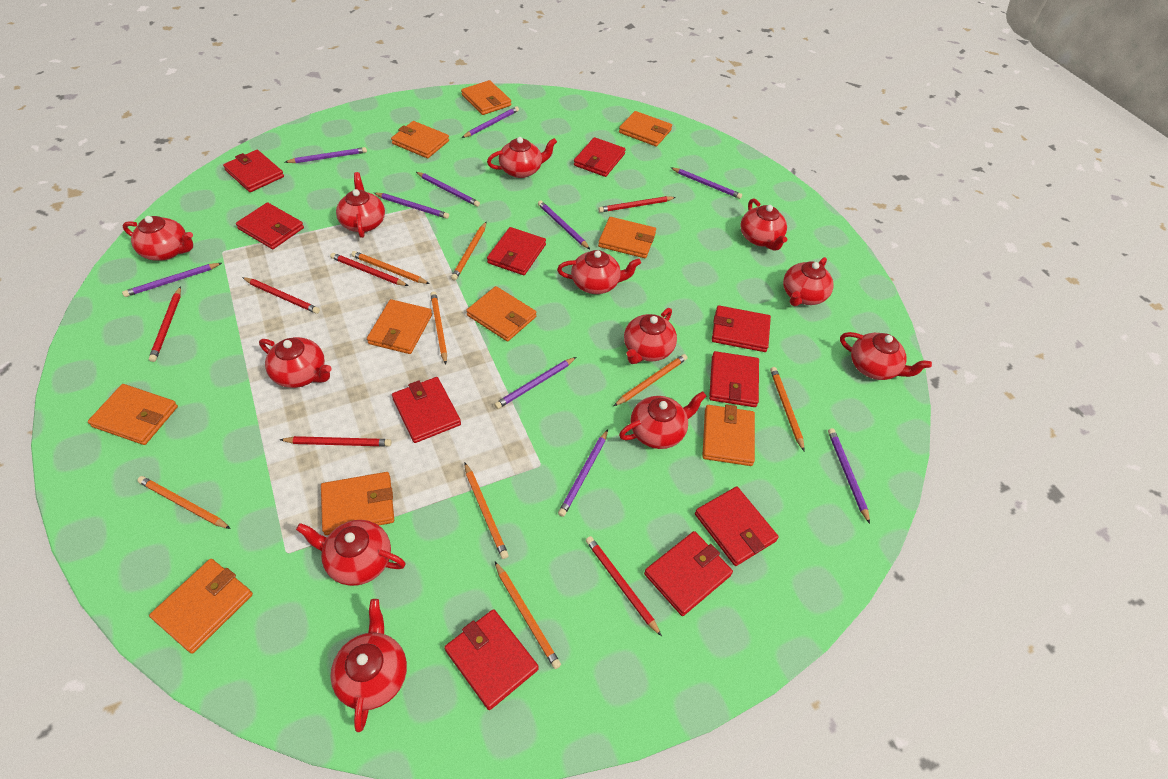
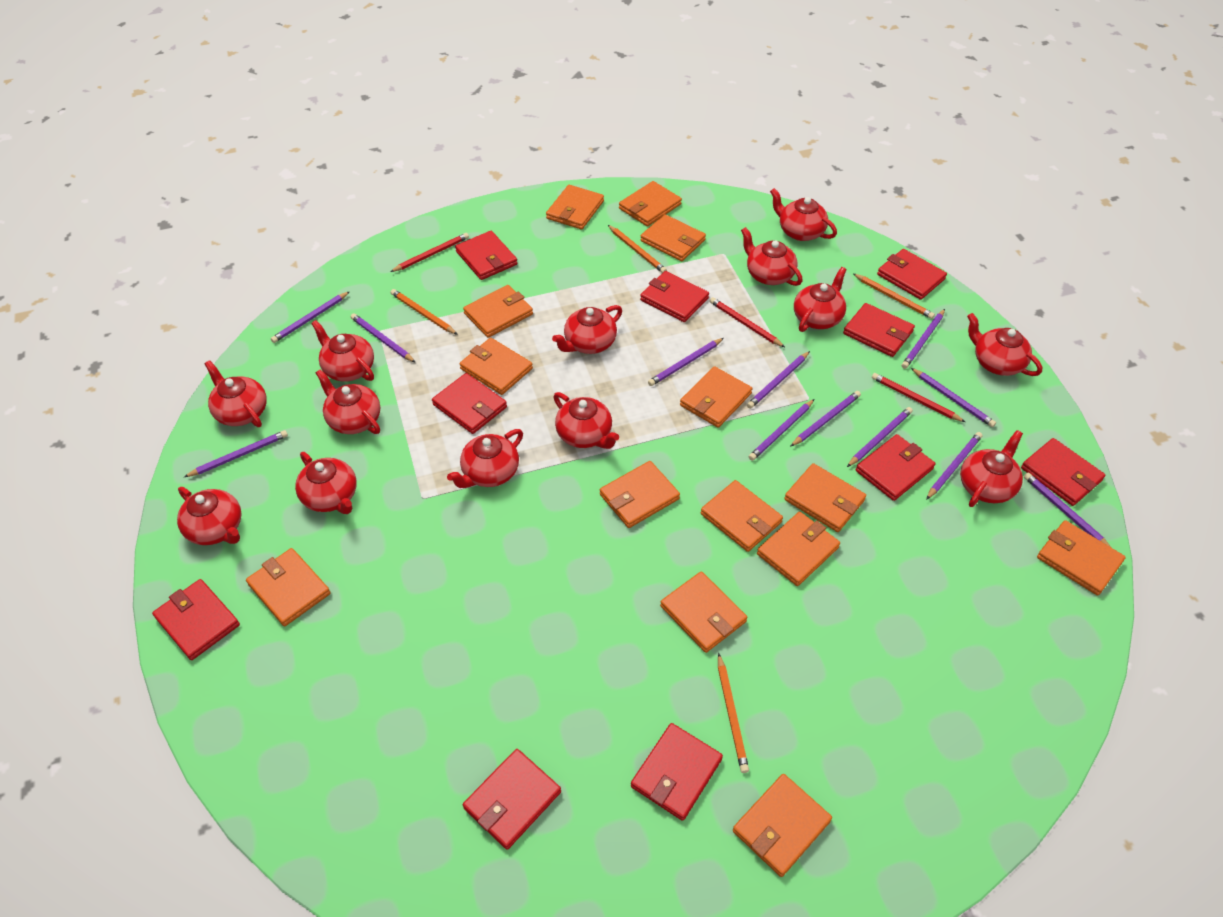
orange pencil: 8 -> 4
orange wallet: 10 -> 14
purple pencil: 10 -> 12
red pencil: 6 -> 3
red teapot: 12 -> 13

